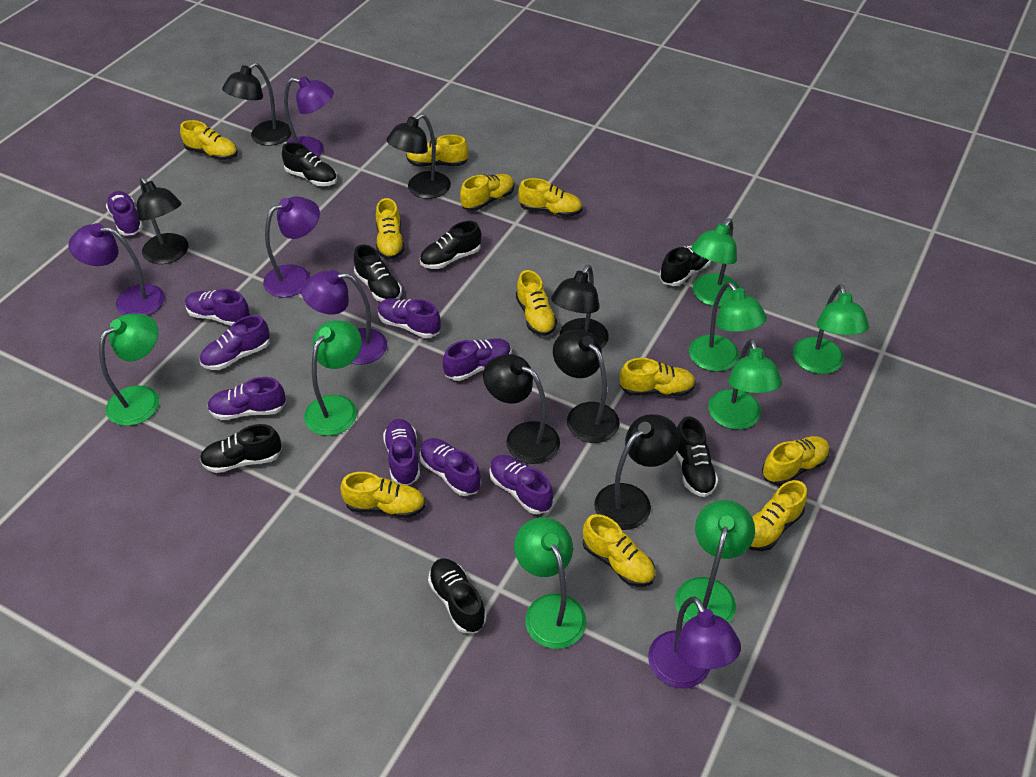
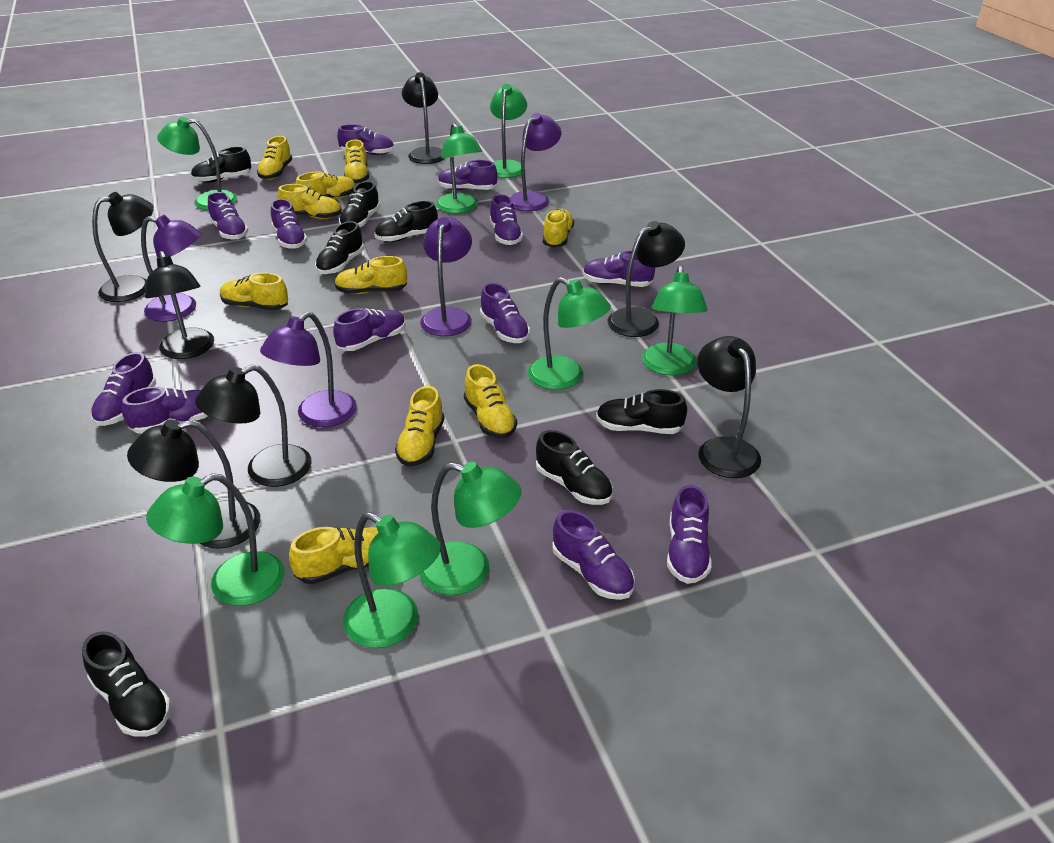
purple lamp: 5 -> 4
purple shoe: 9 -> 12
yellow shoe: 11 -> 10

